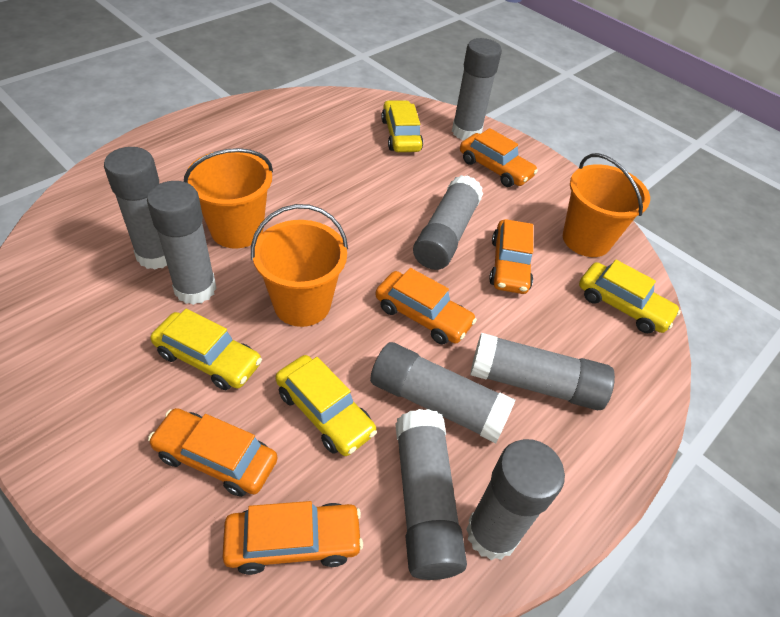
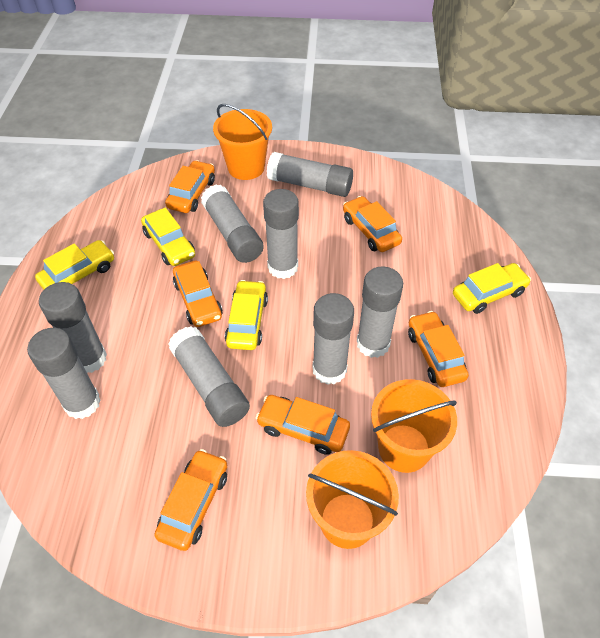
orange car: 5 -> 6

